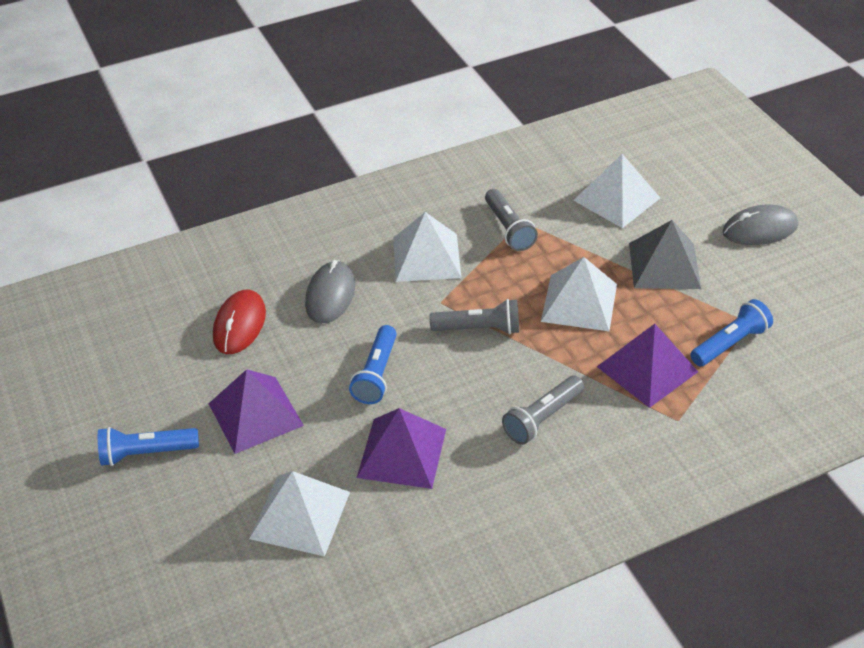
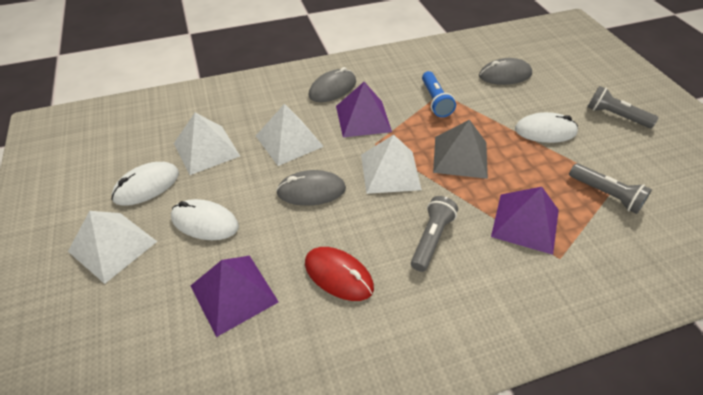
blue flashlight: 3 -> 1
grey mouse: 2 -> 3
white mouse: 0 -> 3

